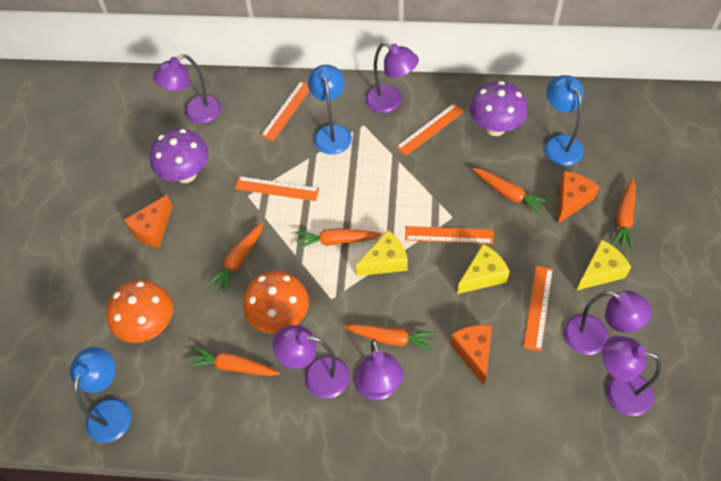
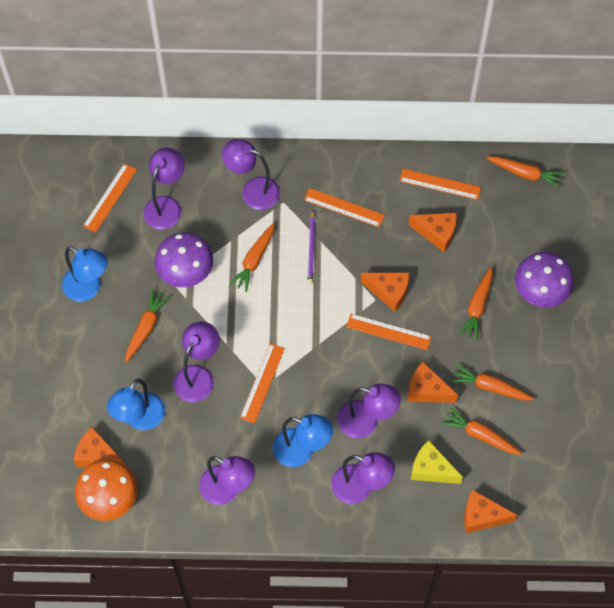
orange cheese: 3 -> 5
orange mushroom: 2 -> 1
purple pencil: 0 -> 1
yellow cheese: 3 -> 1

